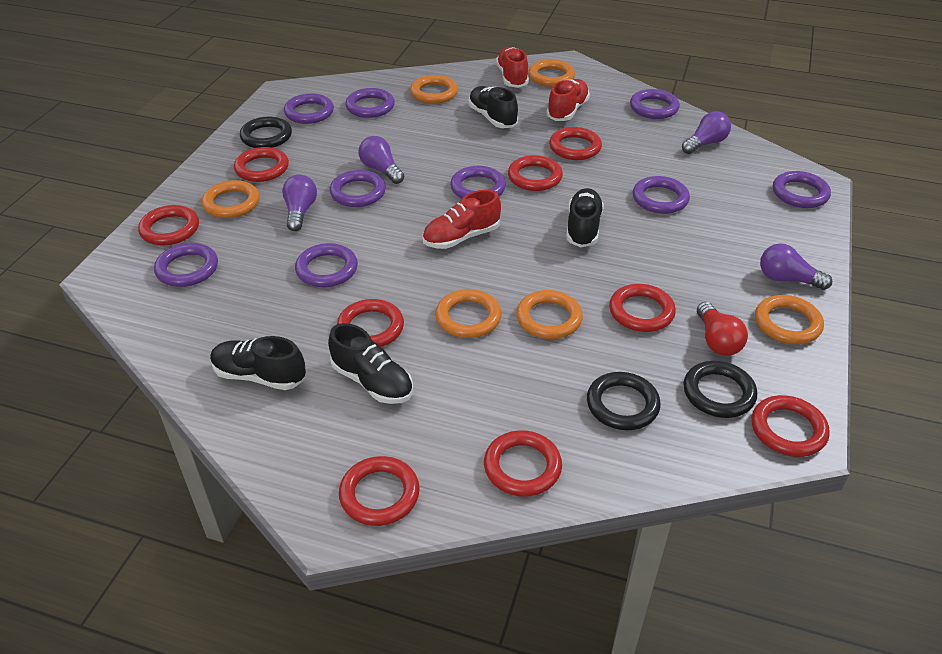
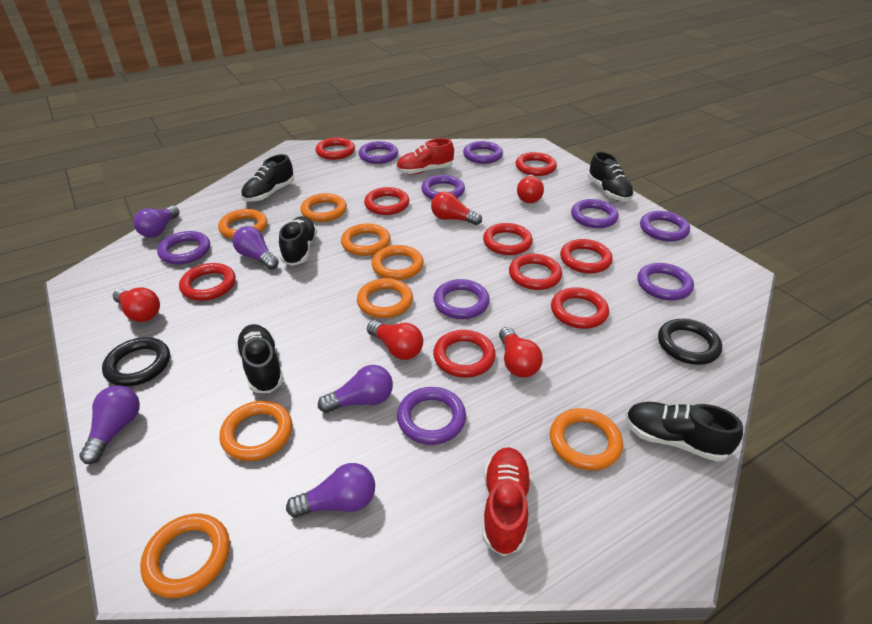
black ring: 3 -> 2
black shoe: 4 -> 5
orange ring: 6 -> 8
purple light bulb: 4 -> 5
red light bulb: 1 -> 5
red shoe: 3 -> 2

